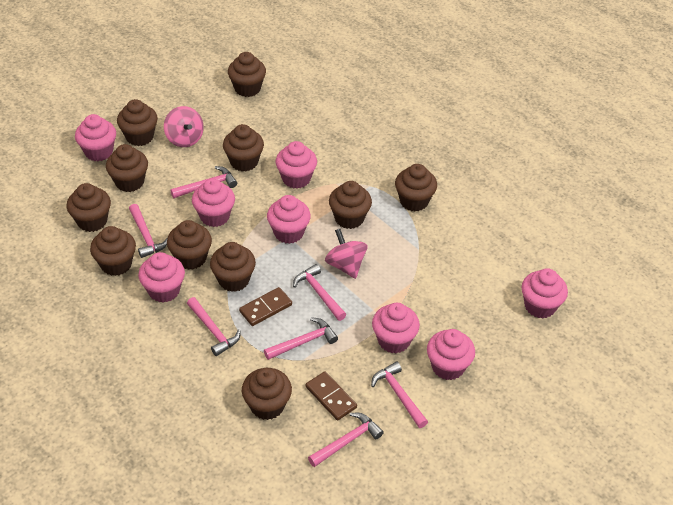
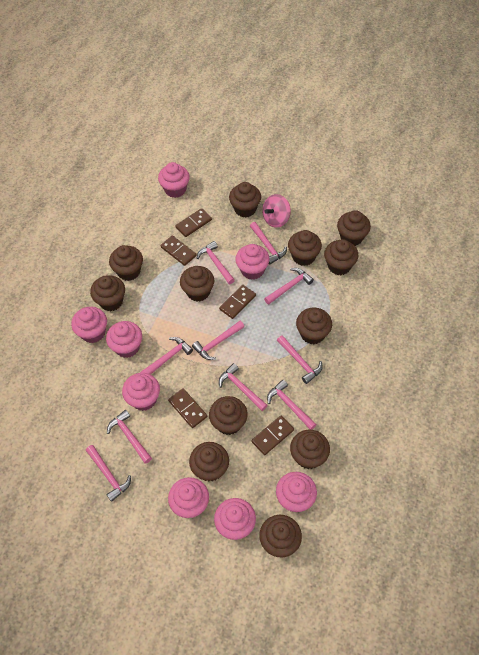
brown cupcake: 11 -> 12
brown domino: 2 -> 5
pink hammer: 7 -> 10
pink spinning top: 2 -> 1

